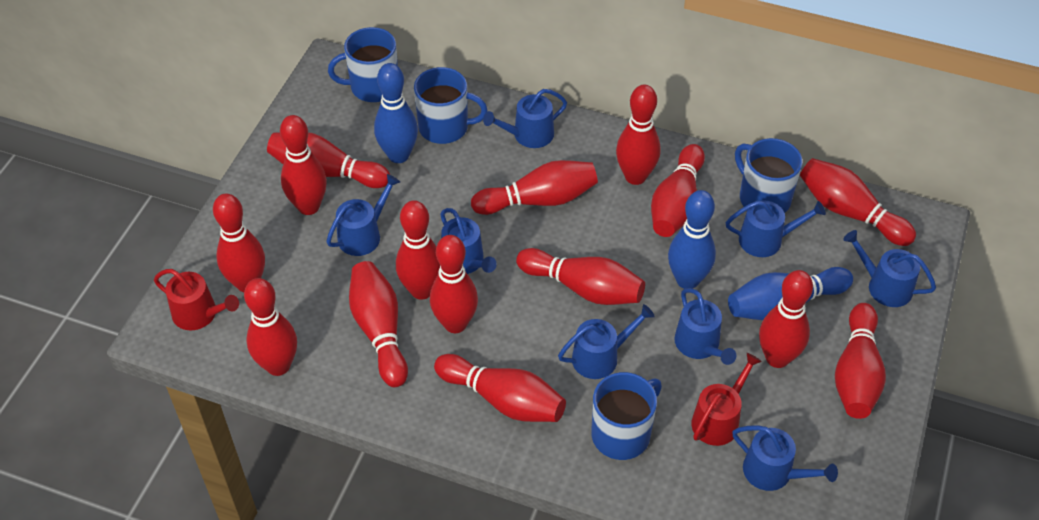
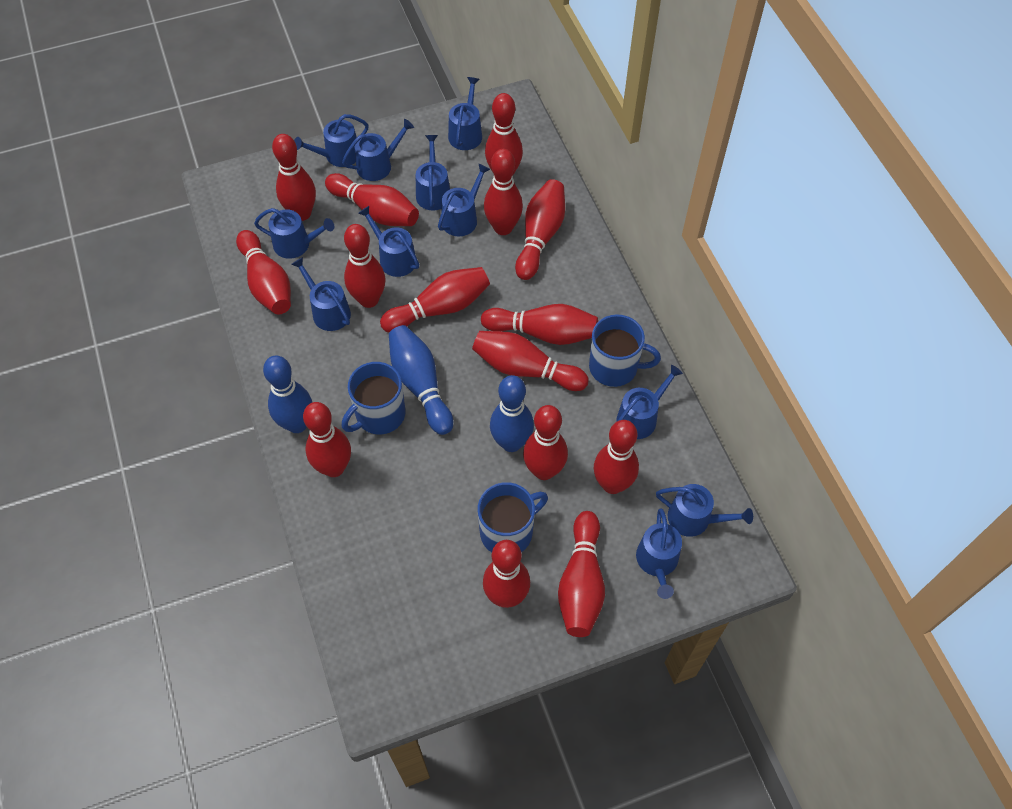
blue mug: 4 -> 3
blue watering can: 8 -> 11
red watering can: 2 -> 0

